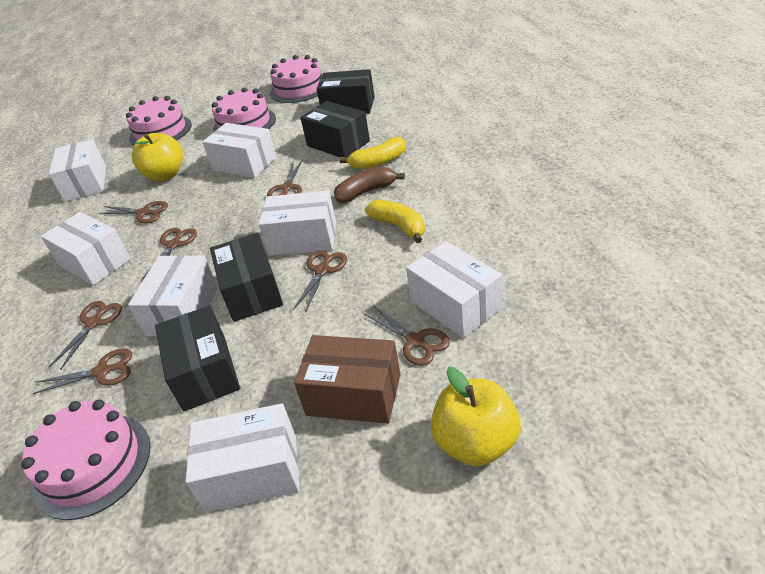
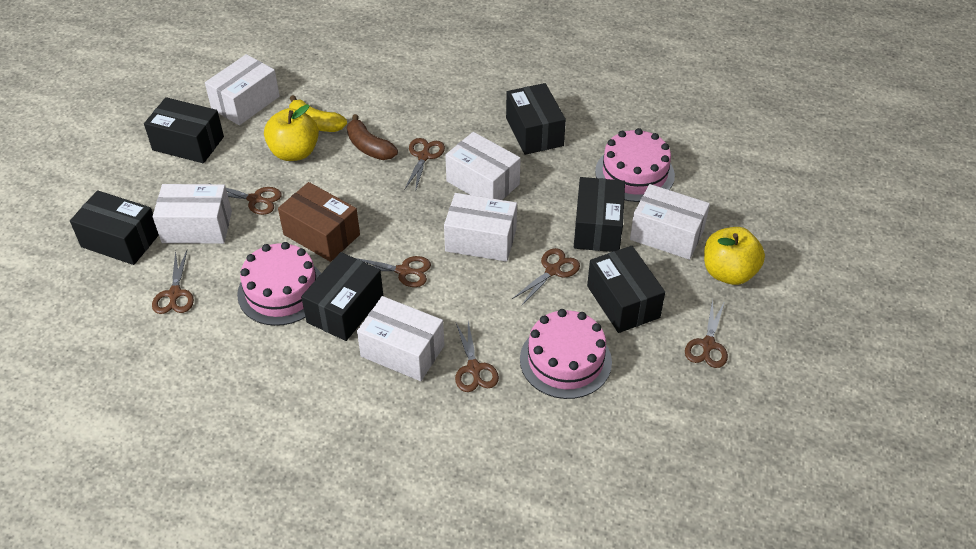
black box: 4 -> 6
pink cake: 4 -> 3
white box: 7 -> 6
yellow banana: 2 -> 1

